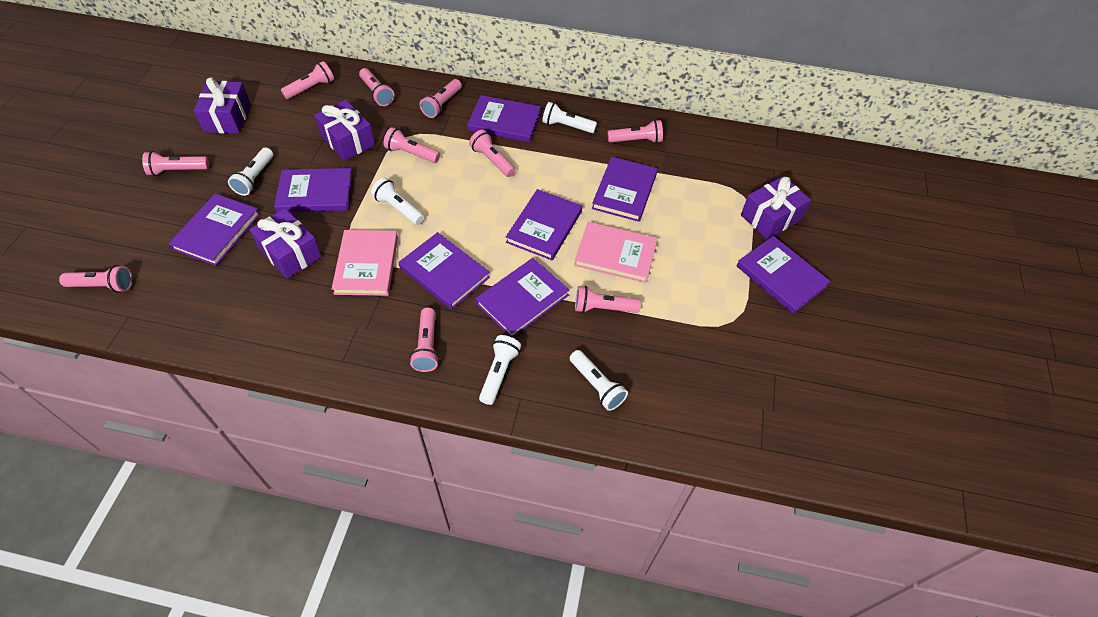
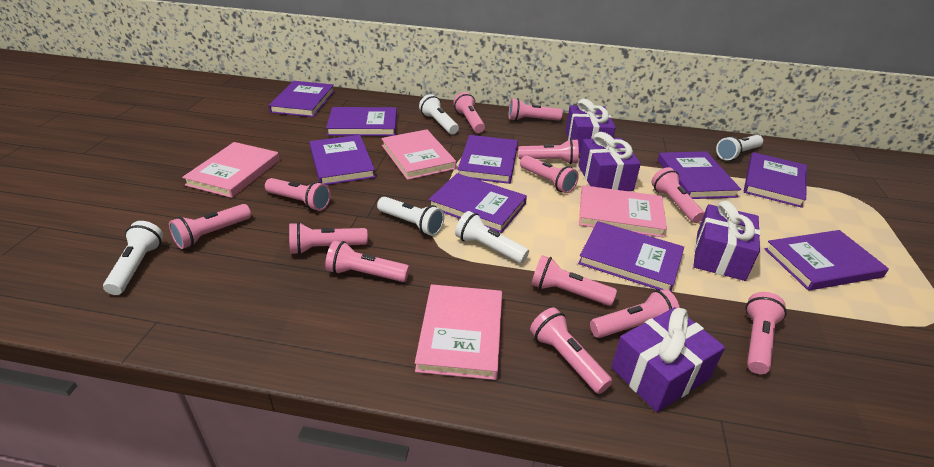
pink book: 2 -> 4
pink flashlight: 10 -> 13
purple book: 8 -> 9

